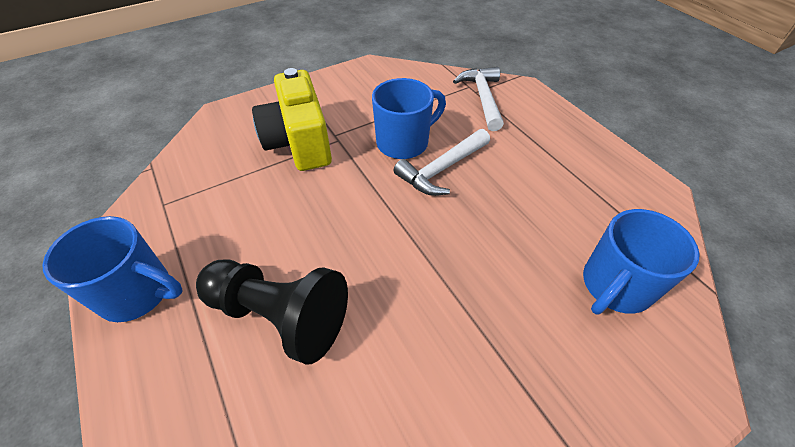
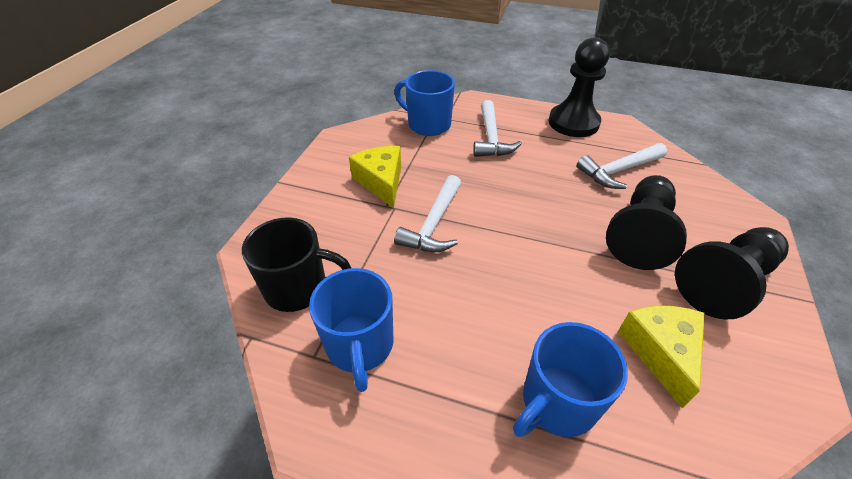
black mug: 0 -> 1
black pawn: 1 -> 3
white hammer: 2 -> 3
yellow camera: 1 -> 0
yellow cheese: 0 -> 2

